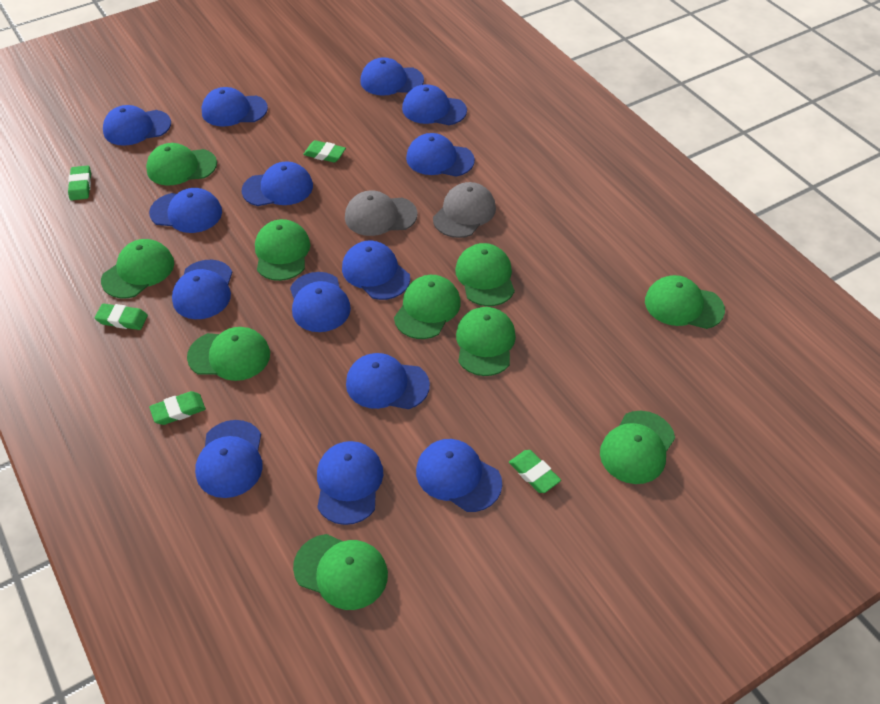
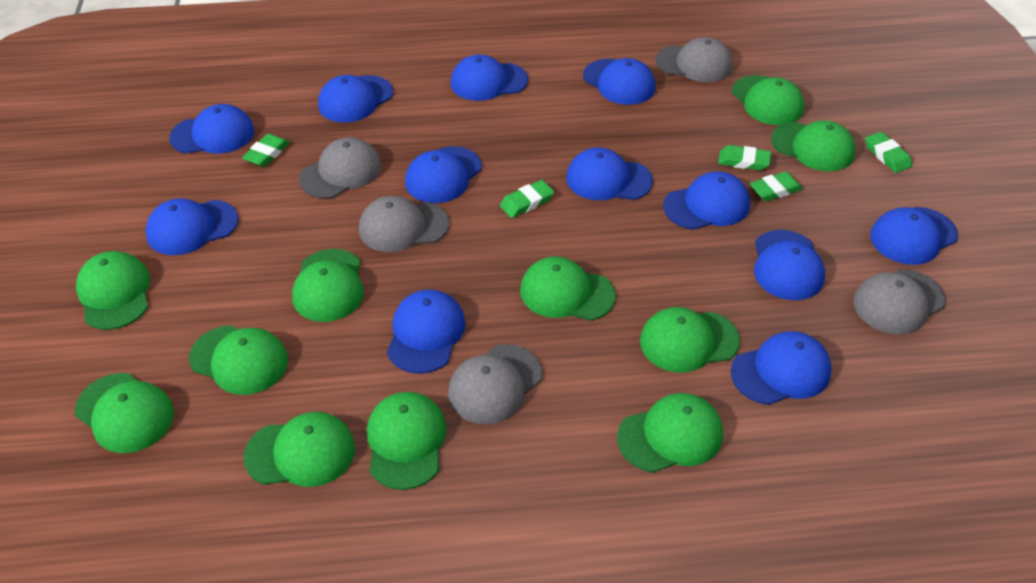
blue cap: 14 -> 12
green cap: 10 -> 11
grey cap: 2 -> 5

